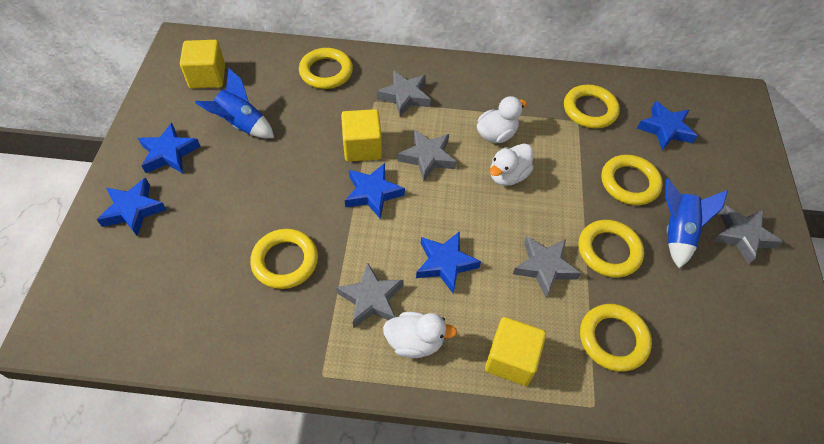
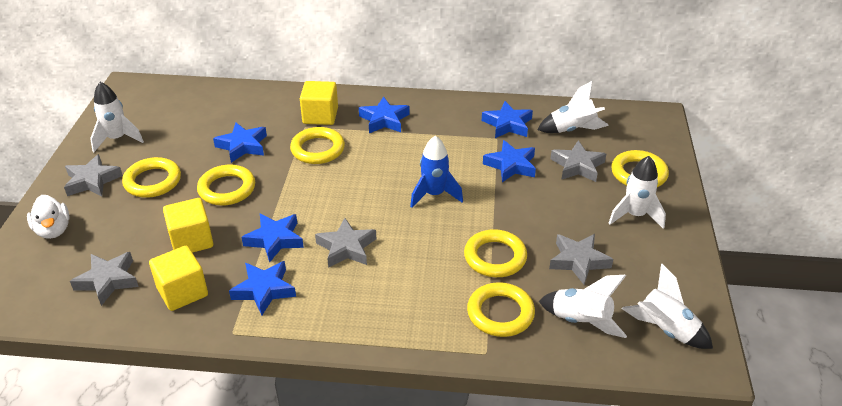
blue rocket: 2 -> 1
blue star: 5 -> 6
white duck: 3 -> 1
white rocket: 0 -> 5

